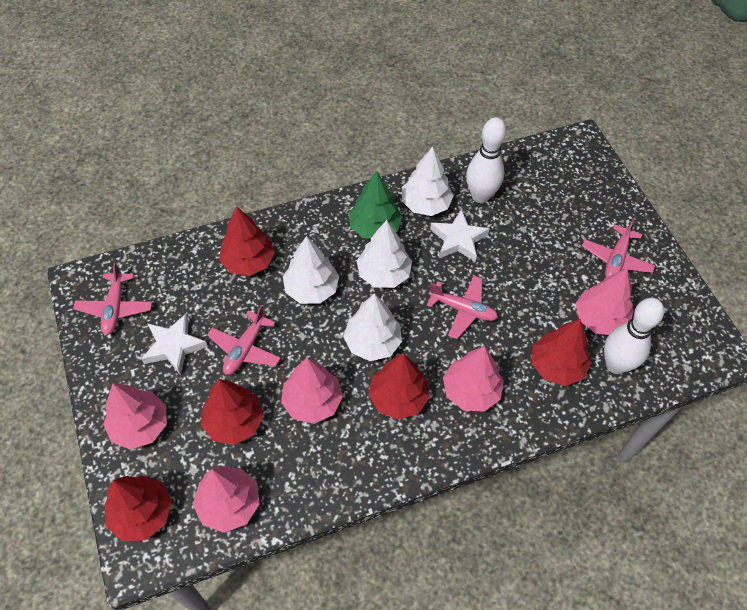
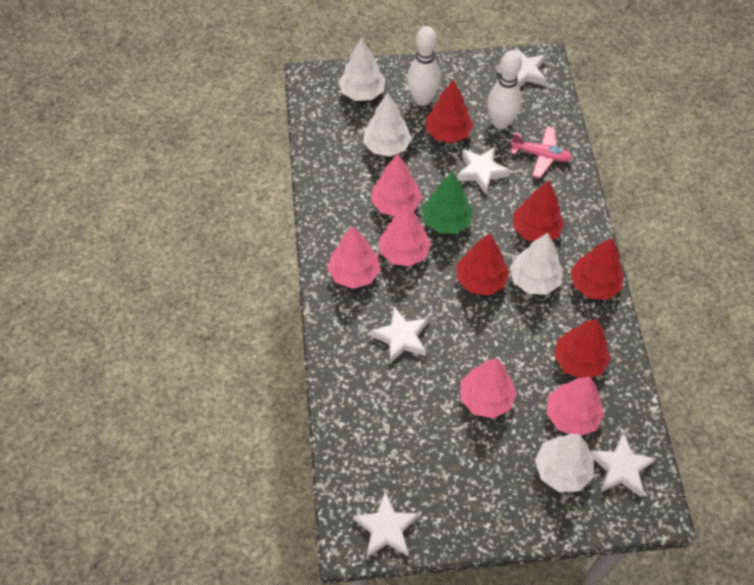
pink plane: 4 -> 1
white star: 2 -> 5

